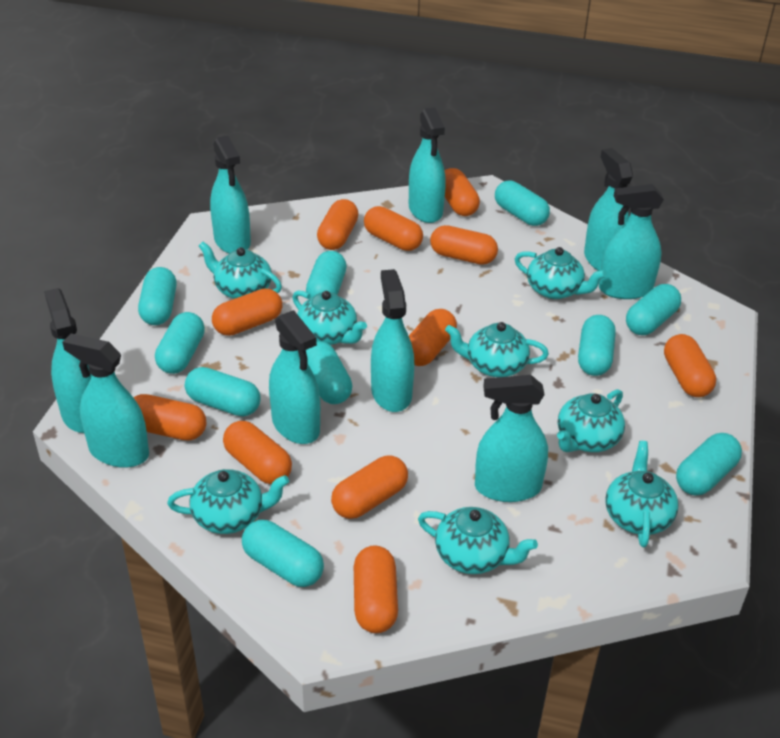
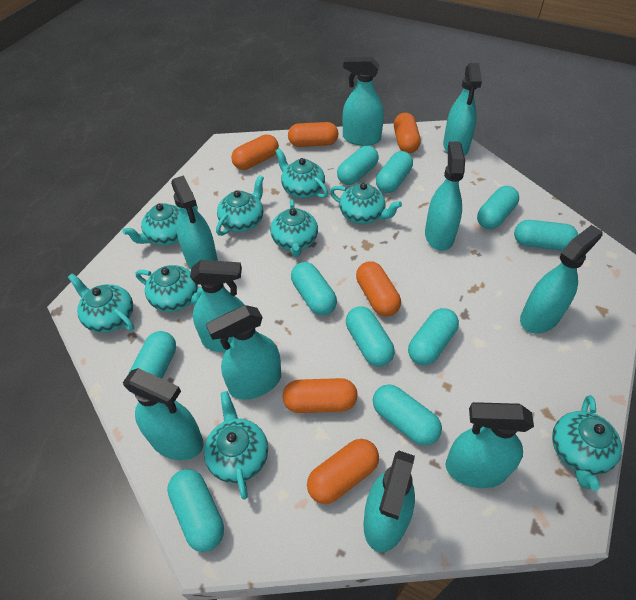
orange capsule: 11 -> 6
turquoise spray bottle: 9 -> 10
turquoise teapot: 8 -> 9

